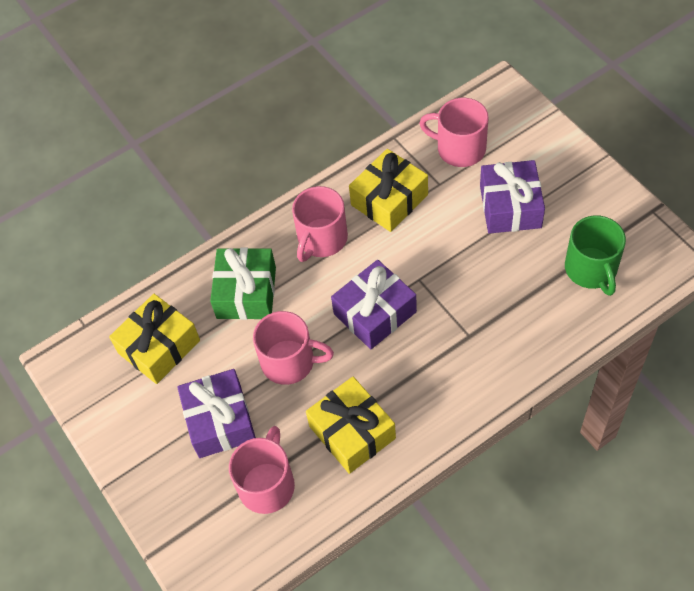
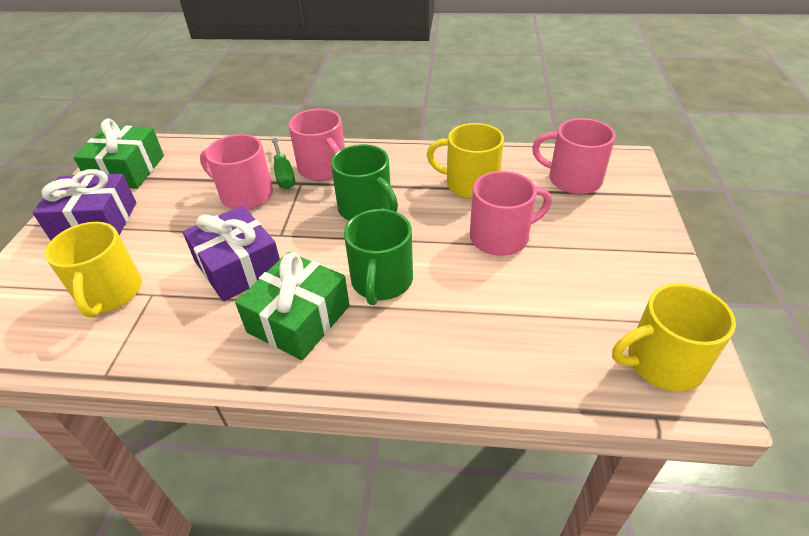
green gift: 1 -> 2
green mug: 1 -> 2
green screwdriver: 0 -> 1
purple gift: 3 -> 2
yellow gift: 3 -> 0
yellow mug: 0 -> 3

